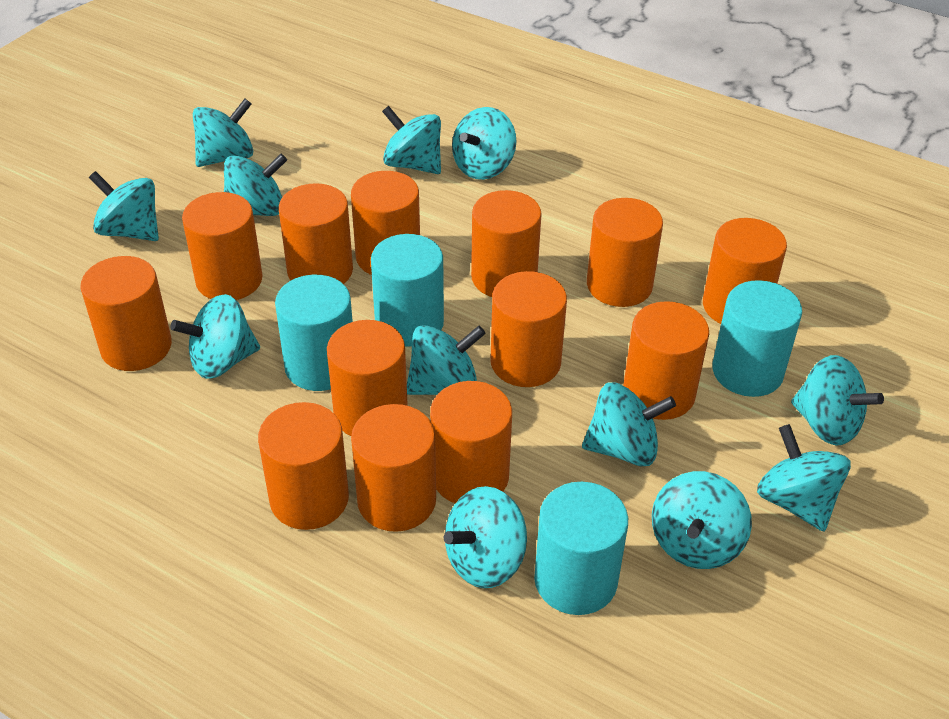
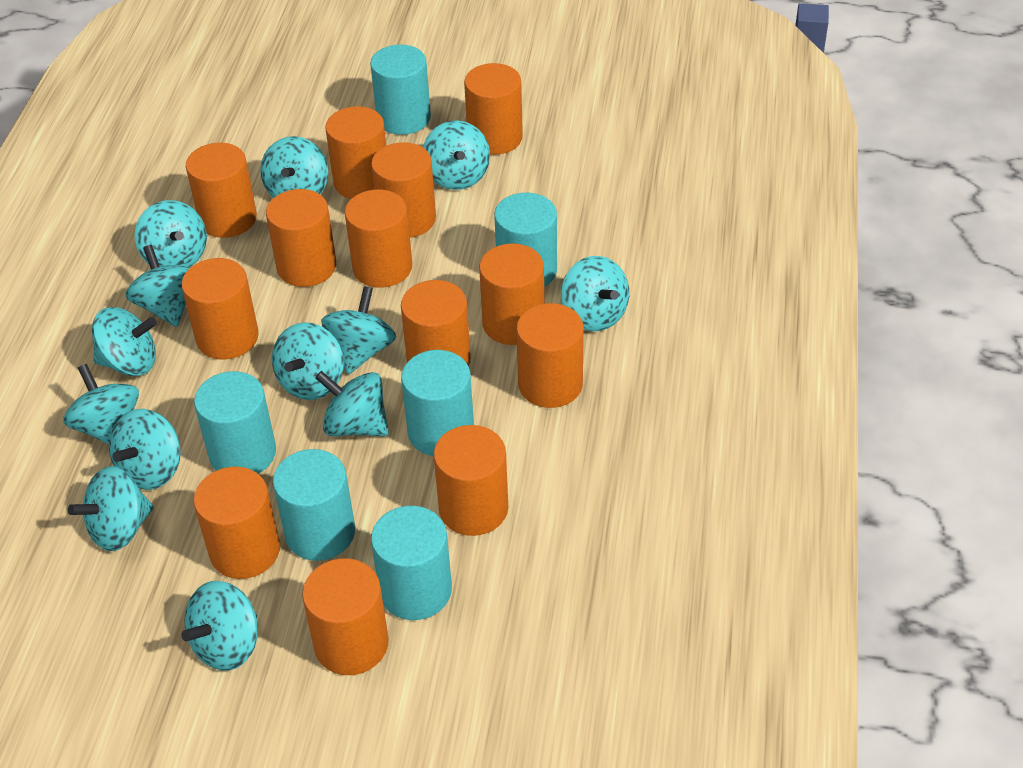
turquoise cylinder: 4 -> 6
turquoise spinning top: 12 -> 13

